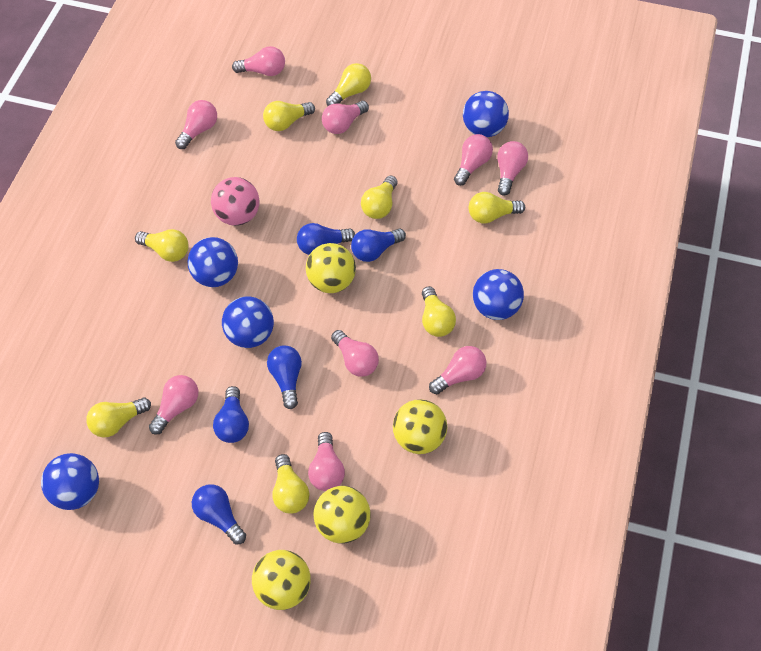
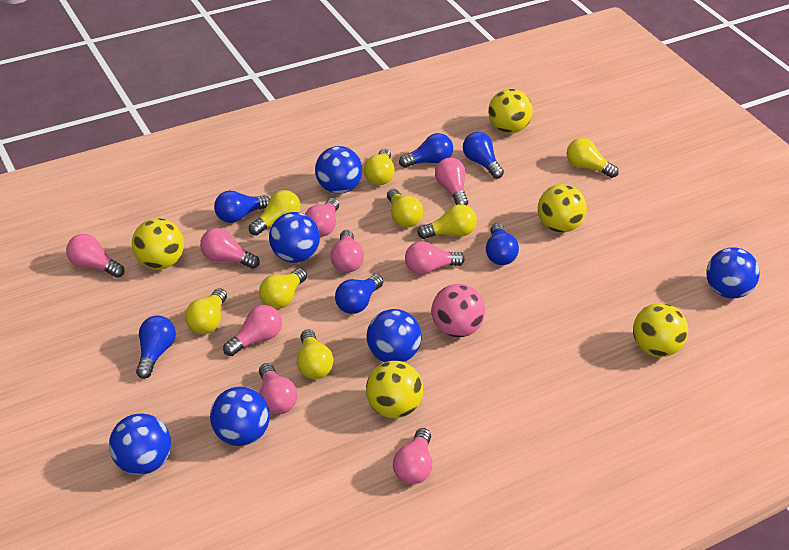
blue ball: 5 -> 6
blue light bulb: 5 -> 6
yellow ball: 4 -> 5

